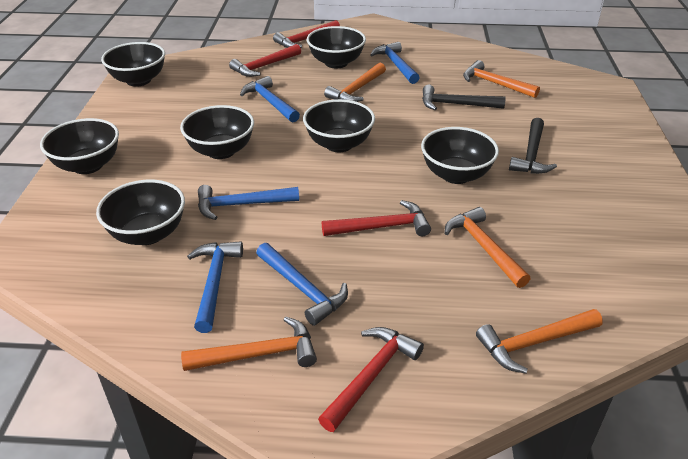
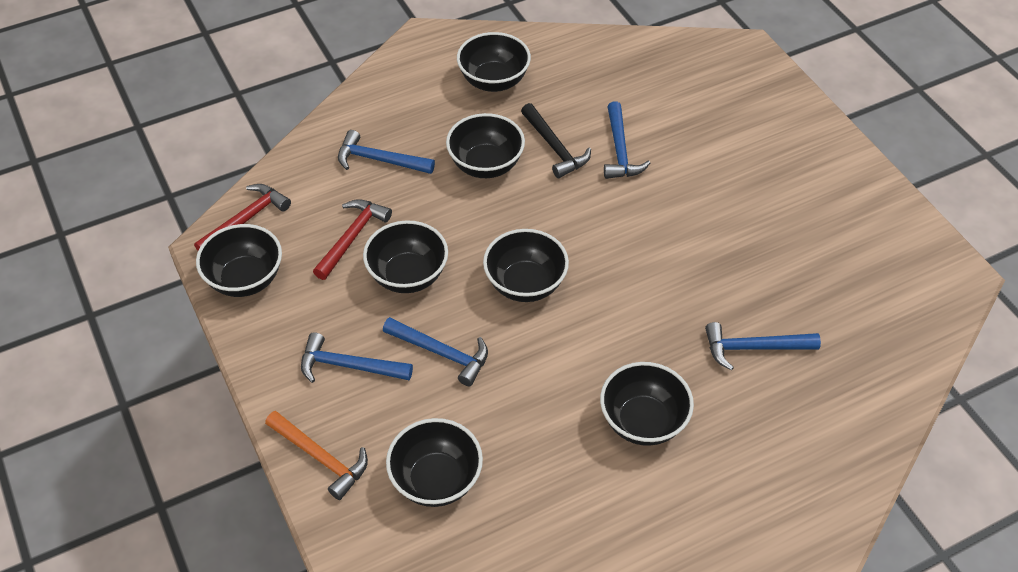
black hammer: 2 -> 1
orange hammer: 5 -> 1
red hammer: 4 -> 2

